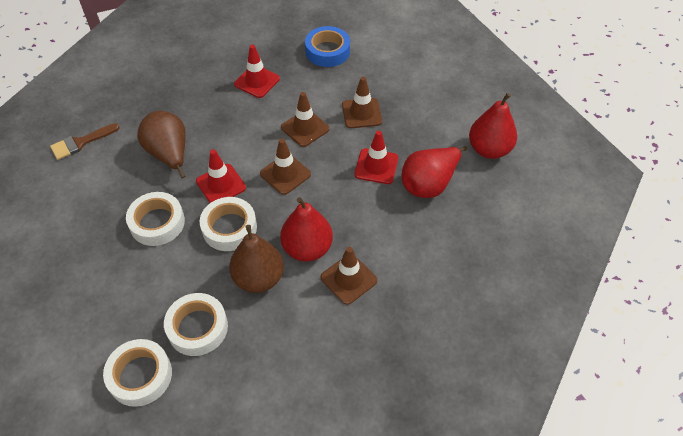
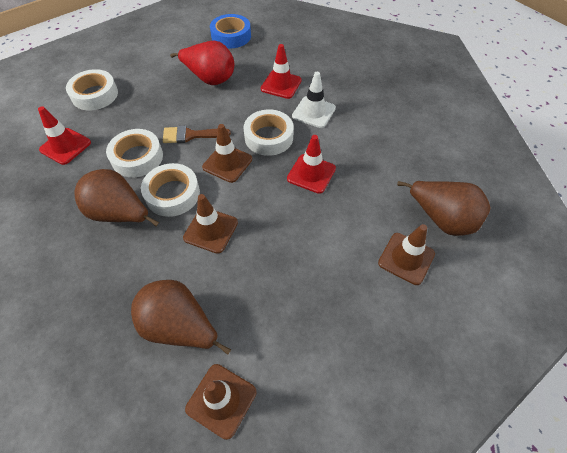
brown pear: 2 -> 3
red pear: 3 -> 1
white traffic cone: 0 -> 1

